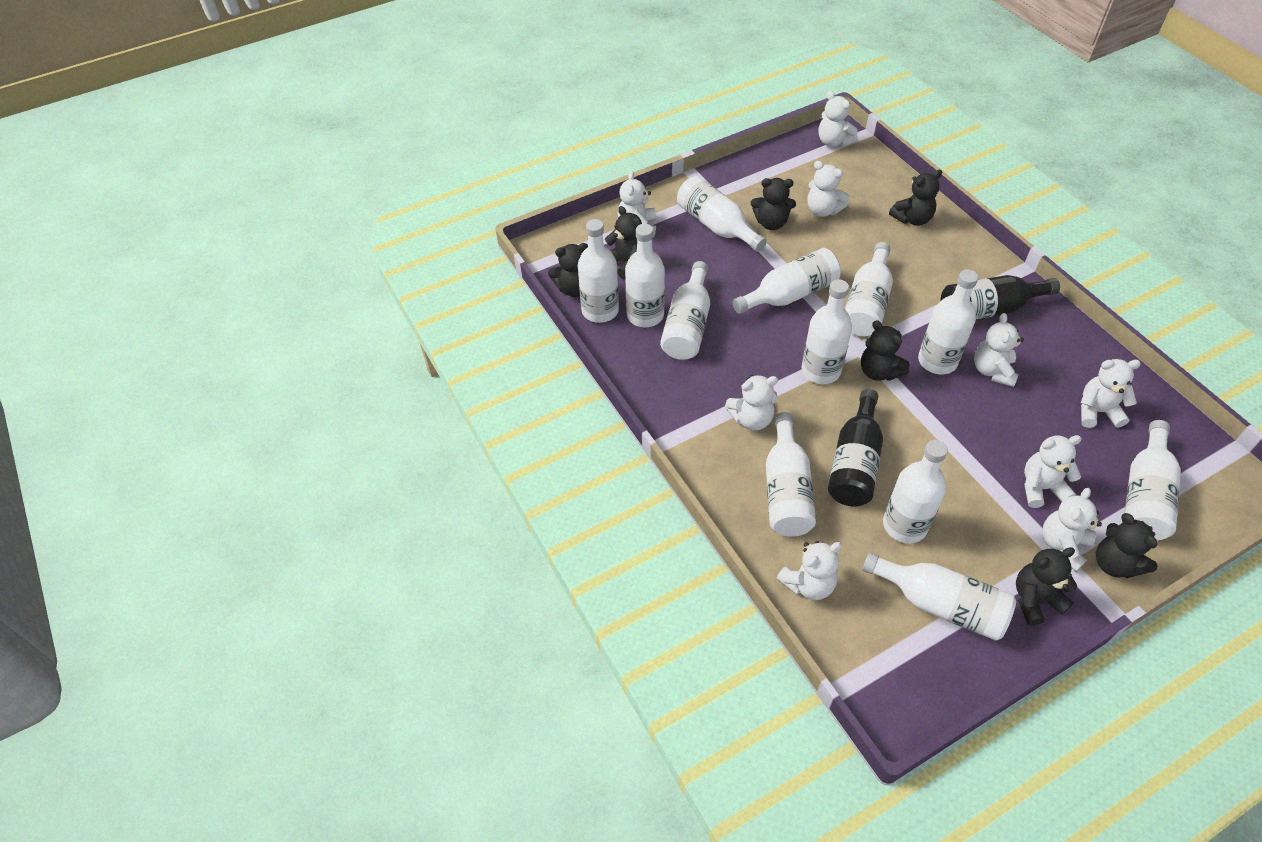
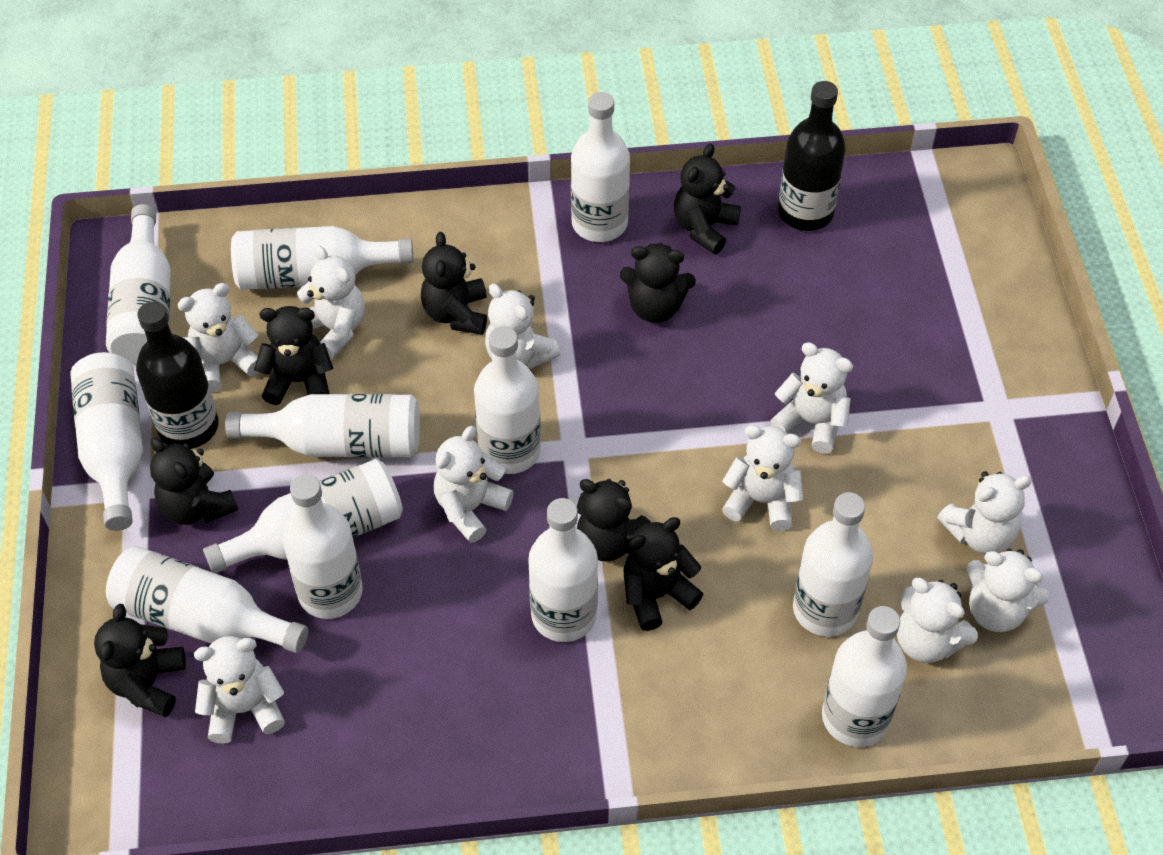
black teddy bear: 7 -> 8
white teddy bear: 9 -> 10

